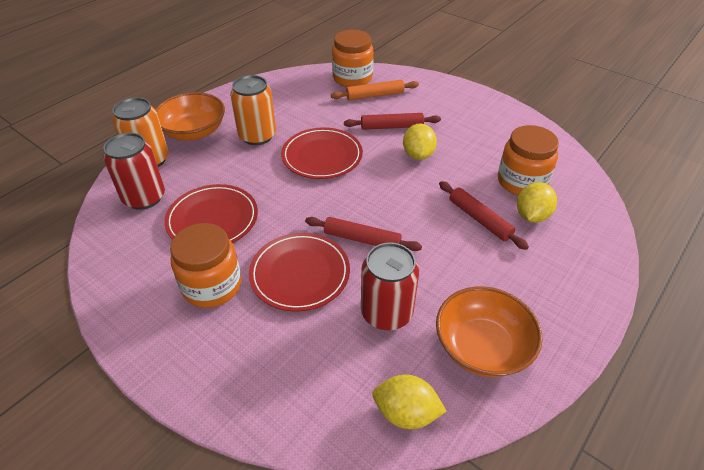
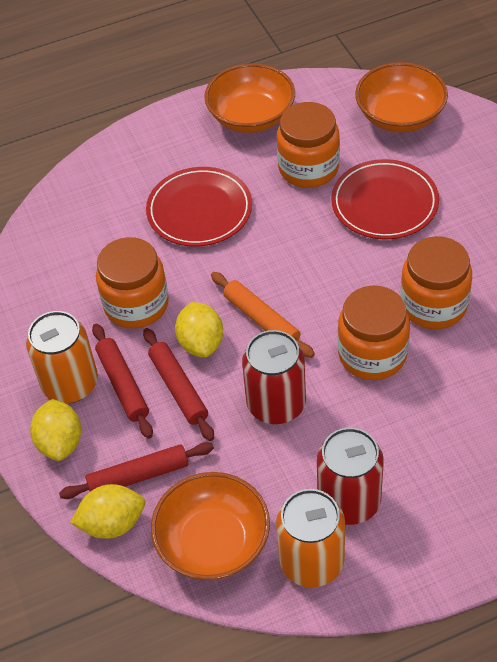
orange bowl: 2 -> 3
orange jar: 3 -> 4
red plate: 3 -> 2

